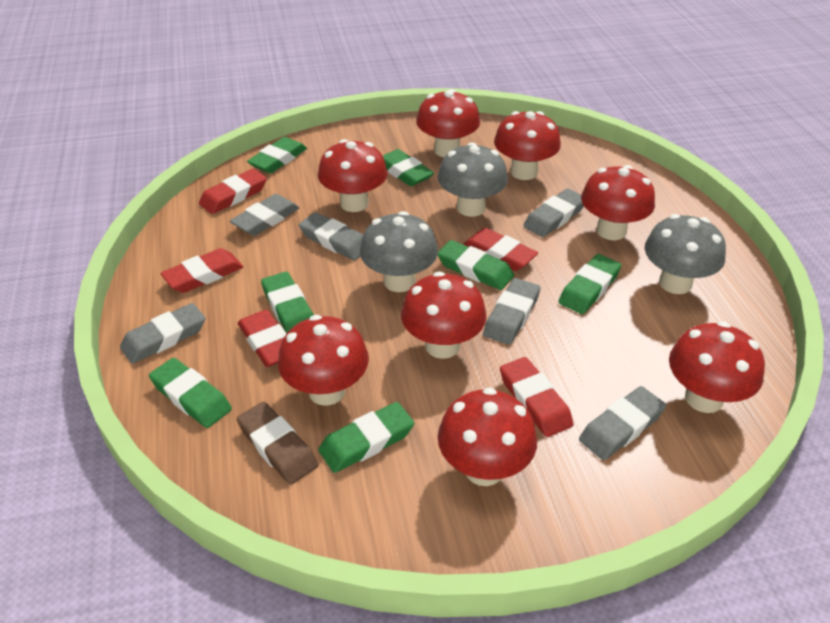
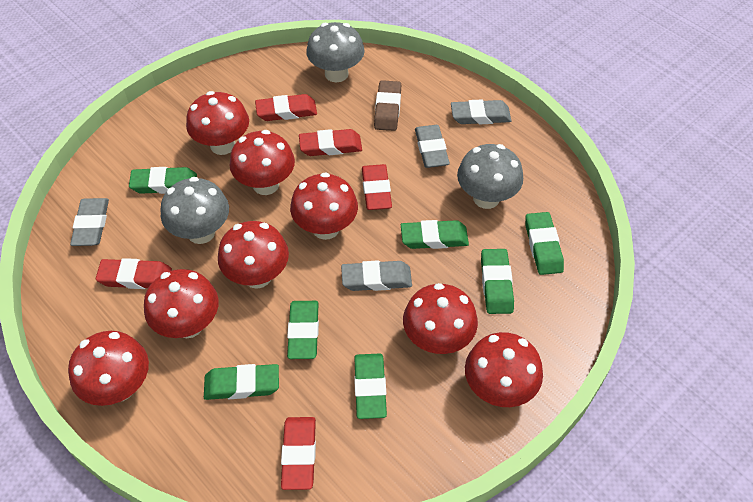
grey eraser: 6 -> 4

